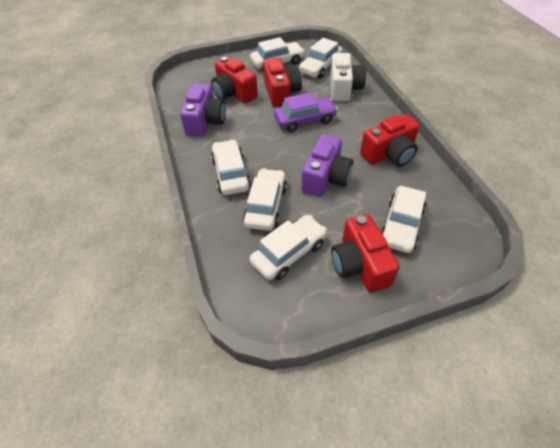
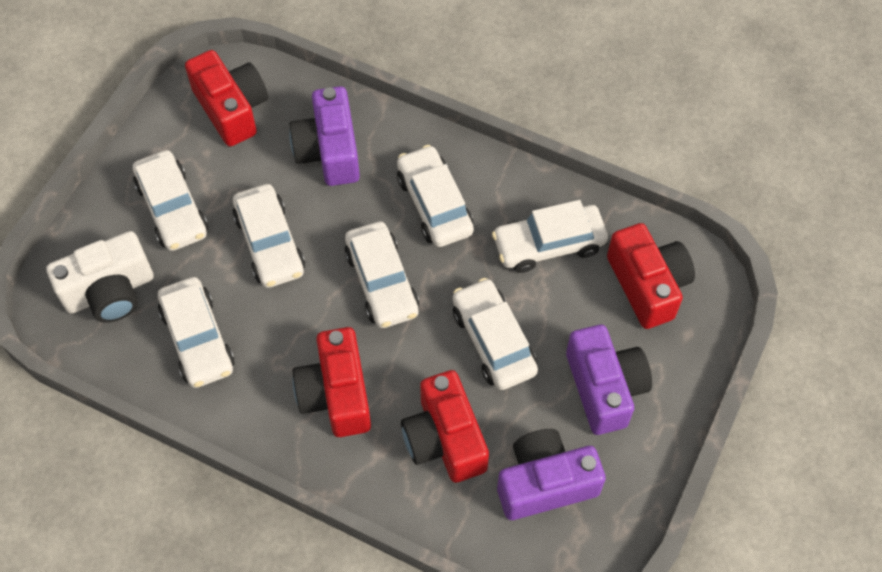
purple camera: 2 -> 3
purple car: 1 -> 0
white car: 6 -> 7

